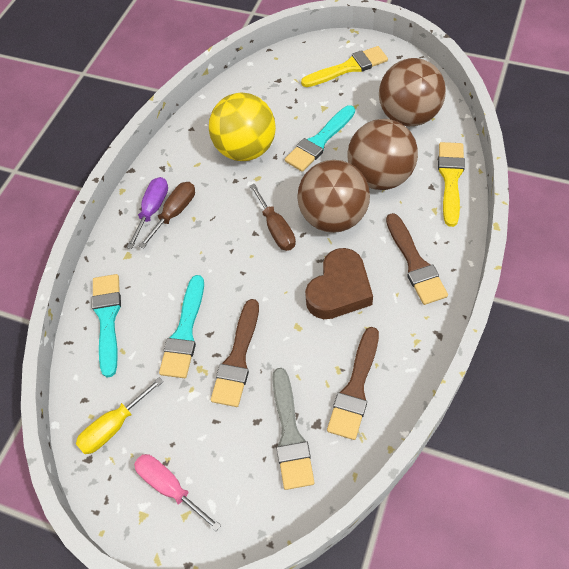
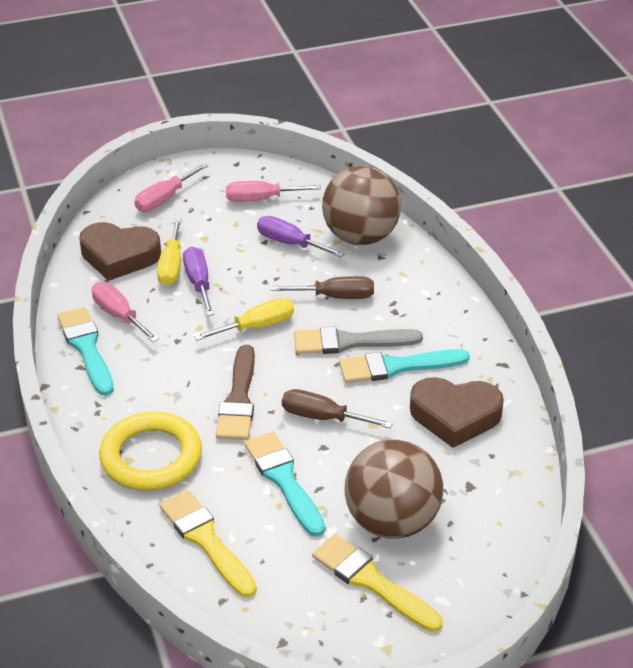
brown ball: 3 -> 2
brown brush: 3 -> 1
brown heart: 1 -> 2
pink screwdriver: 1 -> 3
purple screwdriver: 1 -> 2
yellow ball: 1 -> 0
yellow ring: 0 -> 1
yellow screwdriver: 1 -> 2

